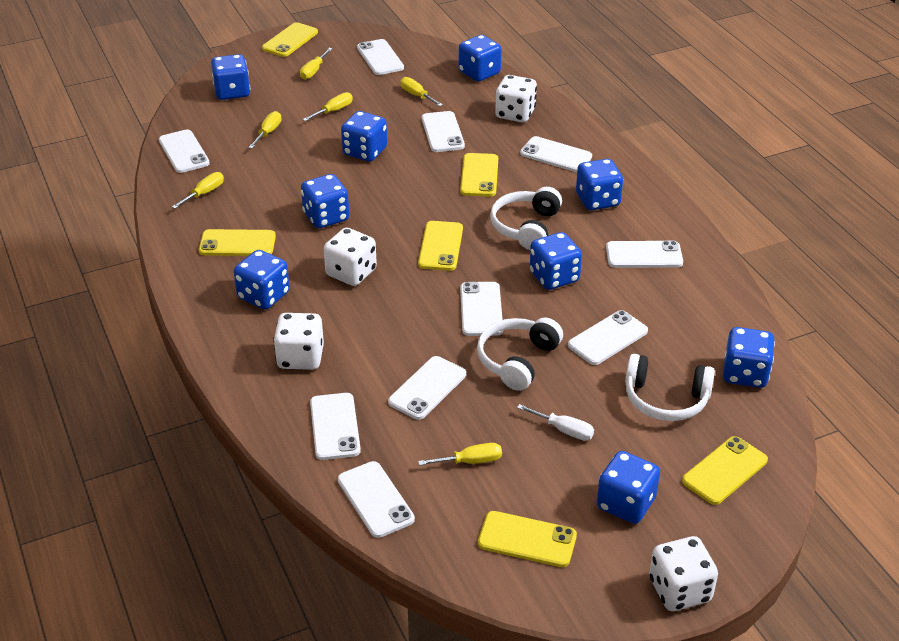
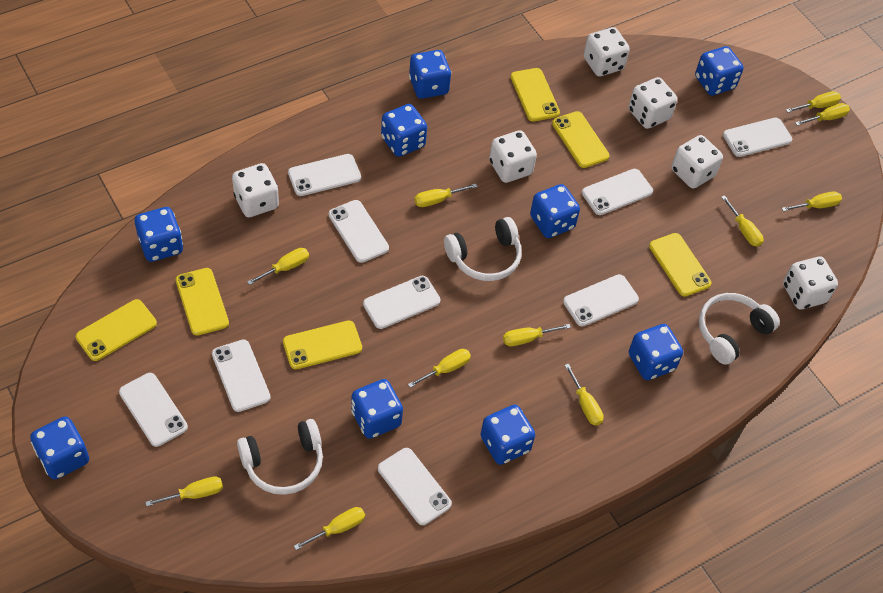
white dice: 4 -> 6
white phone: 10 -> 9
white screwdriver: 1 -> 0
yellow screwdriver: 6 -> 11

